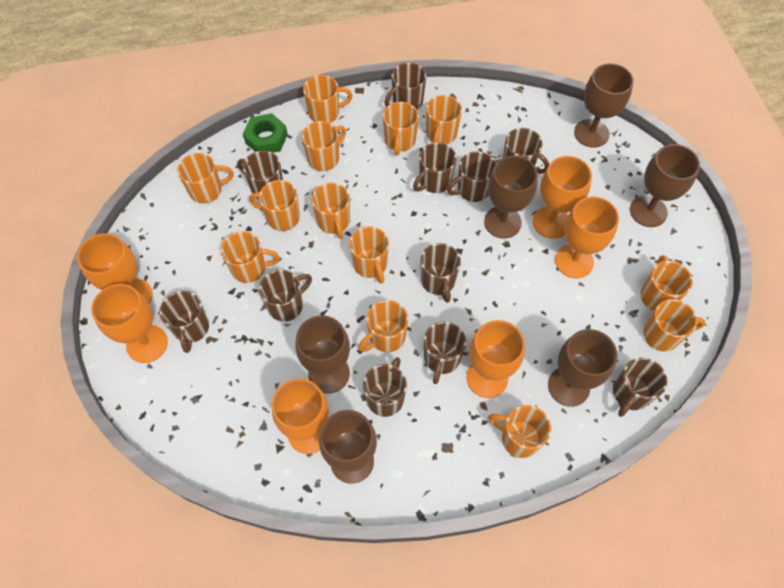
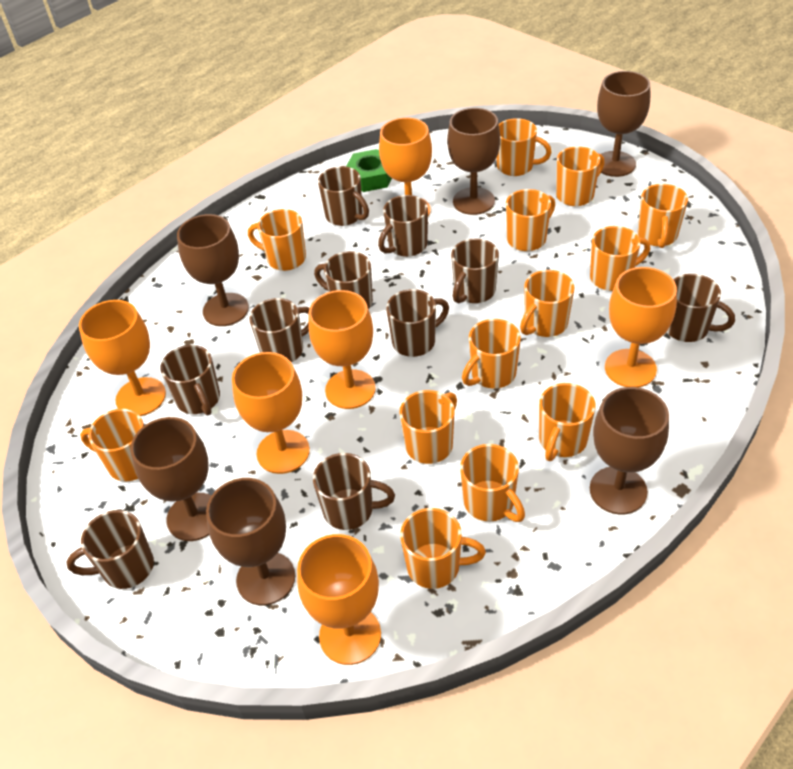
brown mug: 11 -> 10

